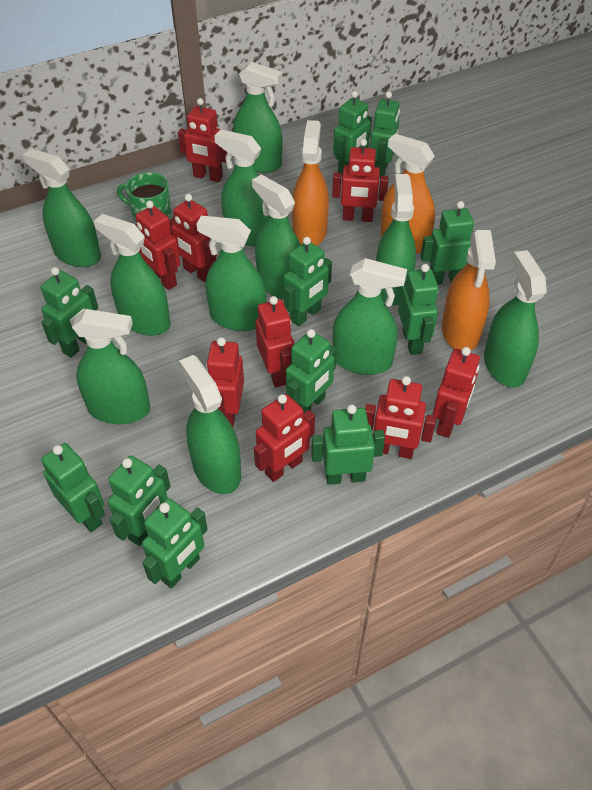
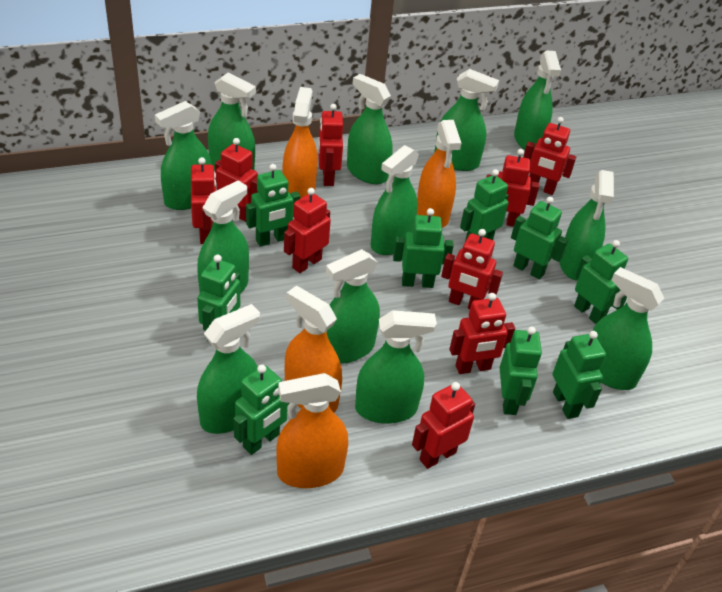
green mug: 1 -> 0
green robot: 11 -> 9
green spray bottle: 11 -> 12
orange spray bottle: 3 -> 4

